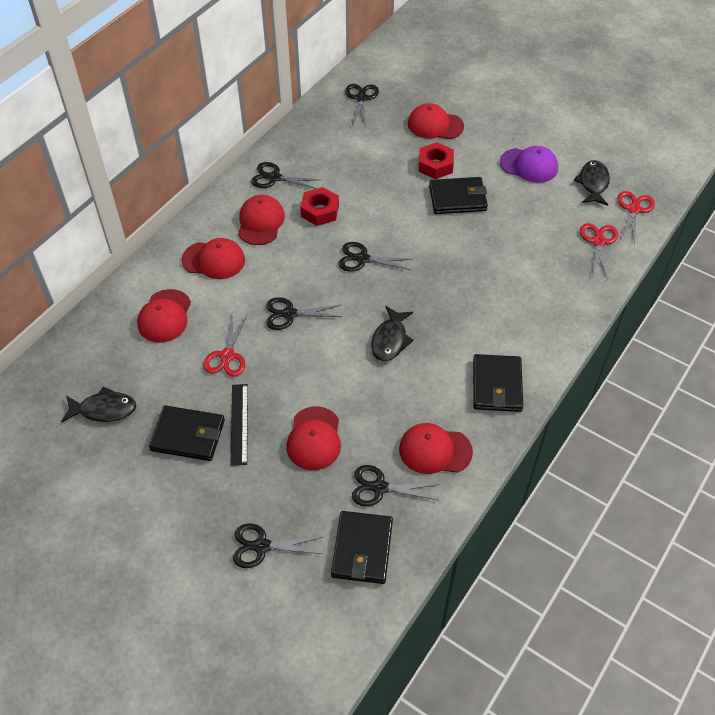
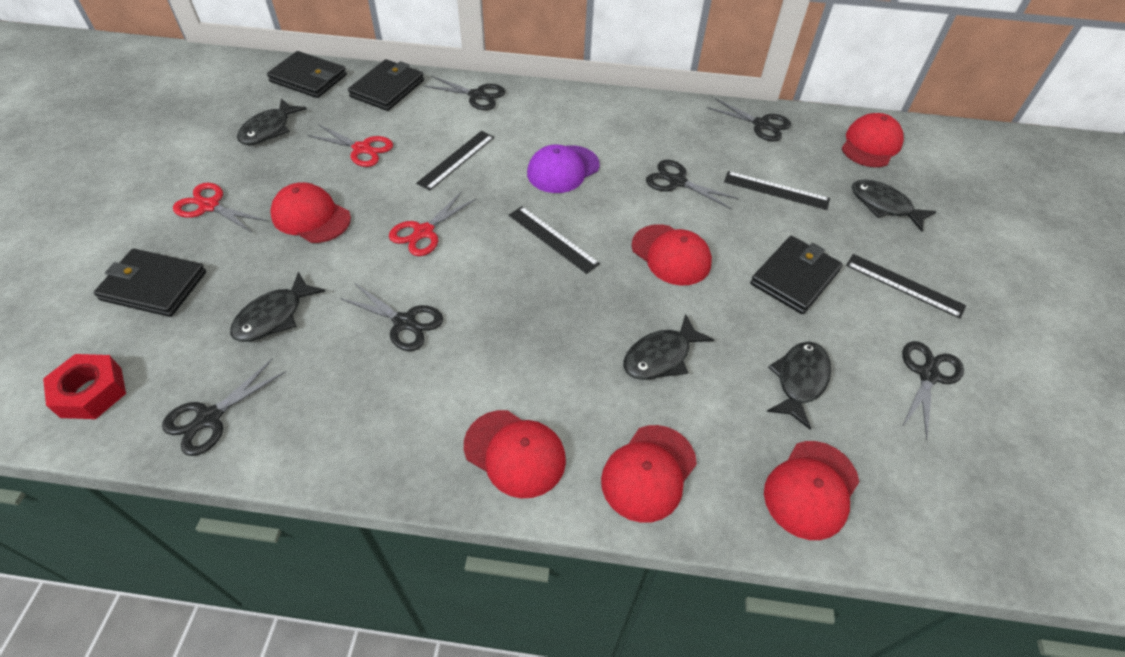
black fish: 3 -> 5
black ruler: 1 -> 4
red nut: 2 -> 1

